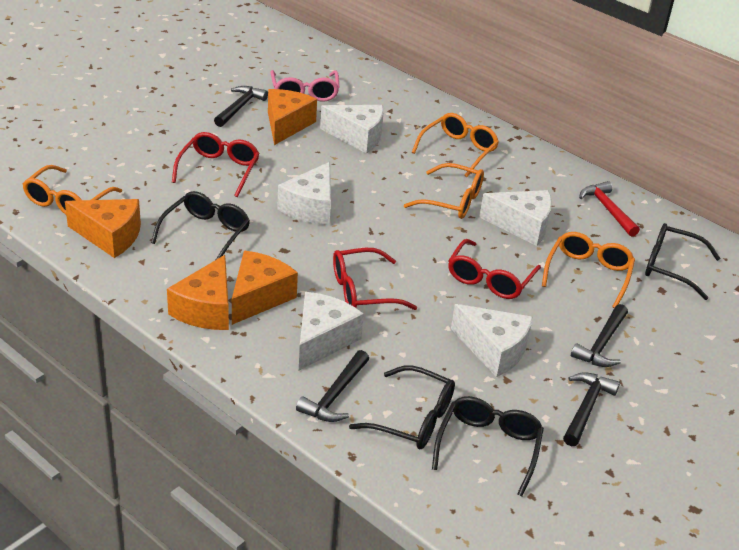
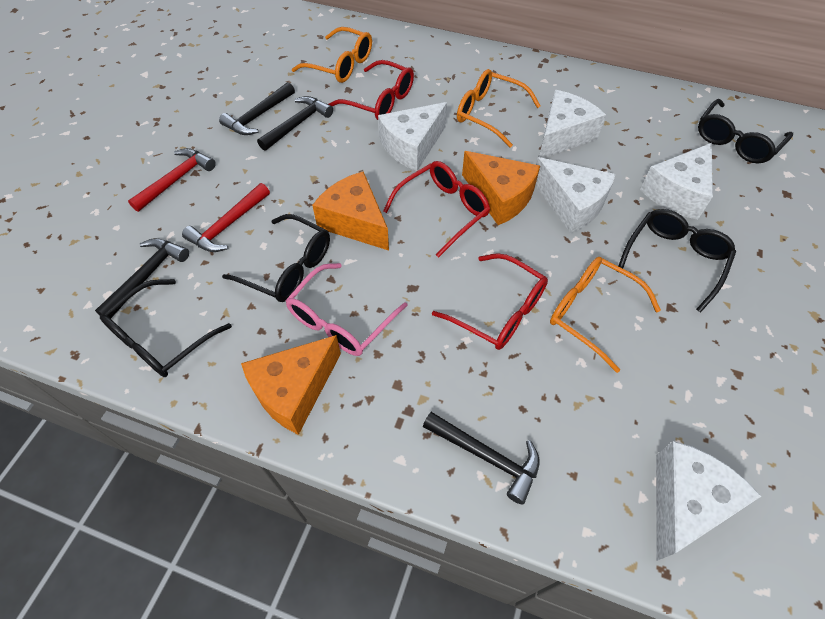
orange cheese: 4 -> 3
orange glasses: 4 -> 3
red hammer: 1 -> 2

